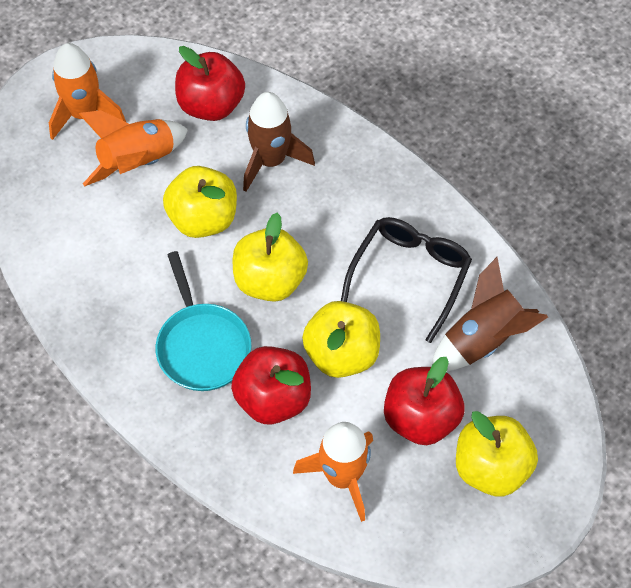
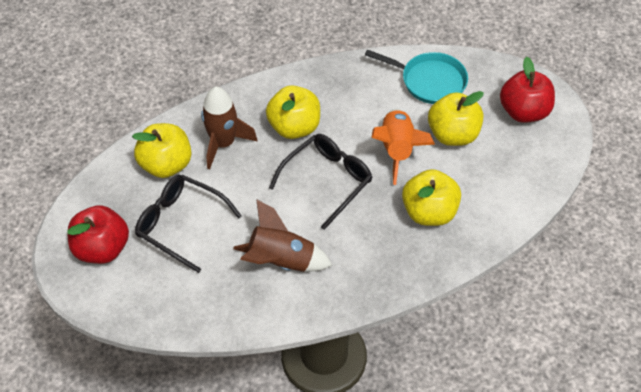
black glasses: 1 -> 2
orange rocket: 3 -> 1
red apple: 3 -> 2

